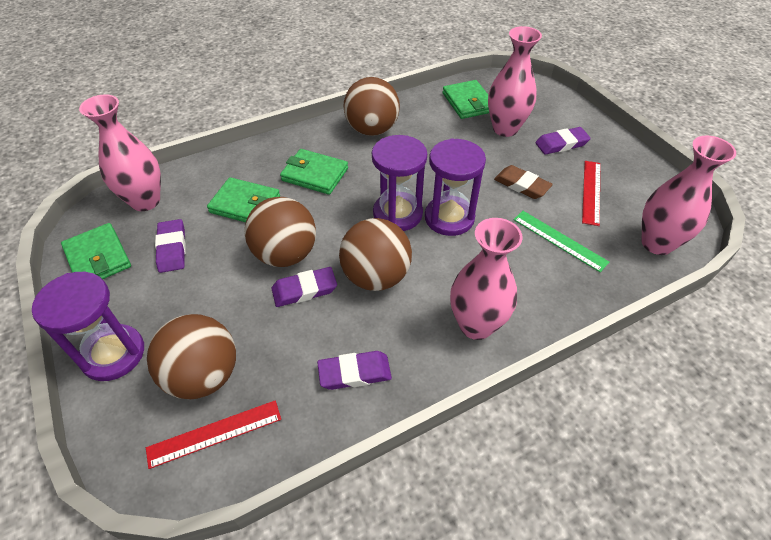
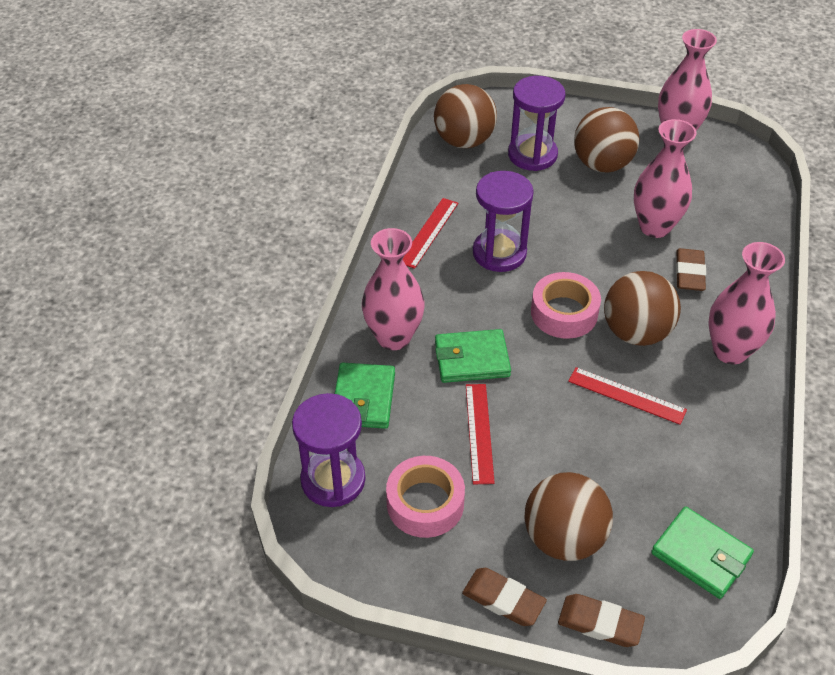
brown eraser: 1 -> 3
green ruler: 1 -> 0
green wallet: 4 -> 3
pink tape: 0 -> 2
purple eraser: 4 -> 0
red ruler: 2 -> 3

